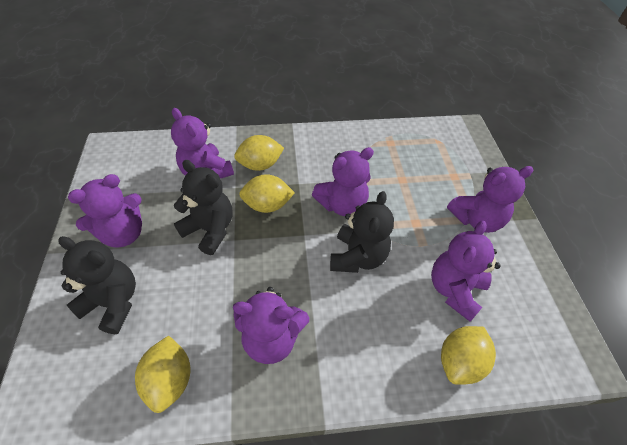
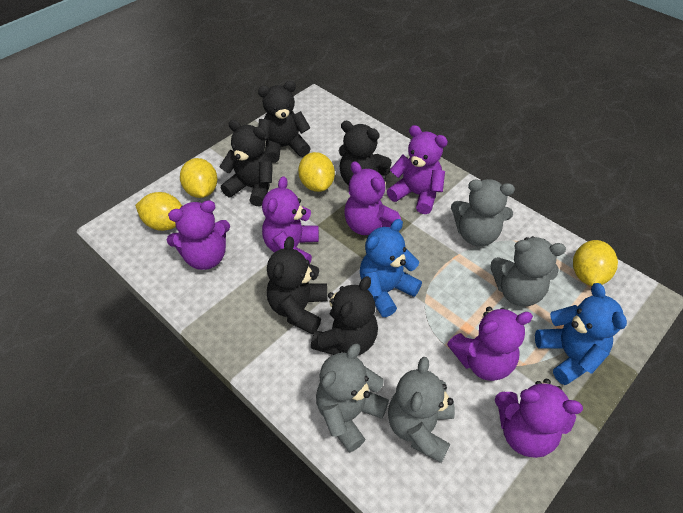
black teddy bear: 3 -> 5
blue teddy bear: 0 -> 2
grey teddy bear: 0 -> 4

